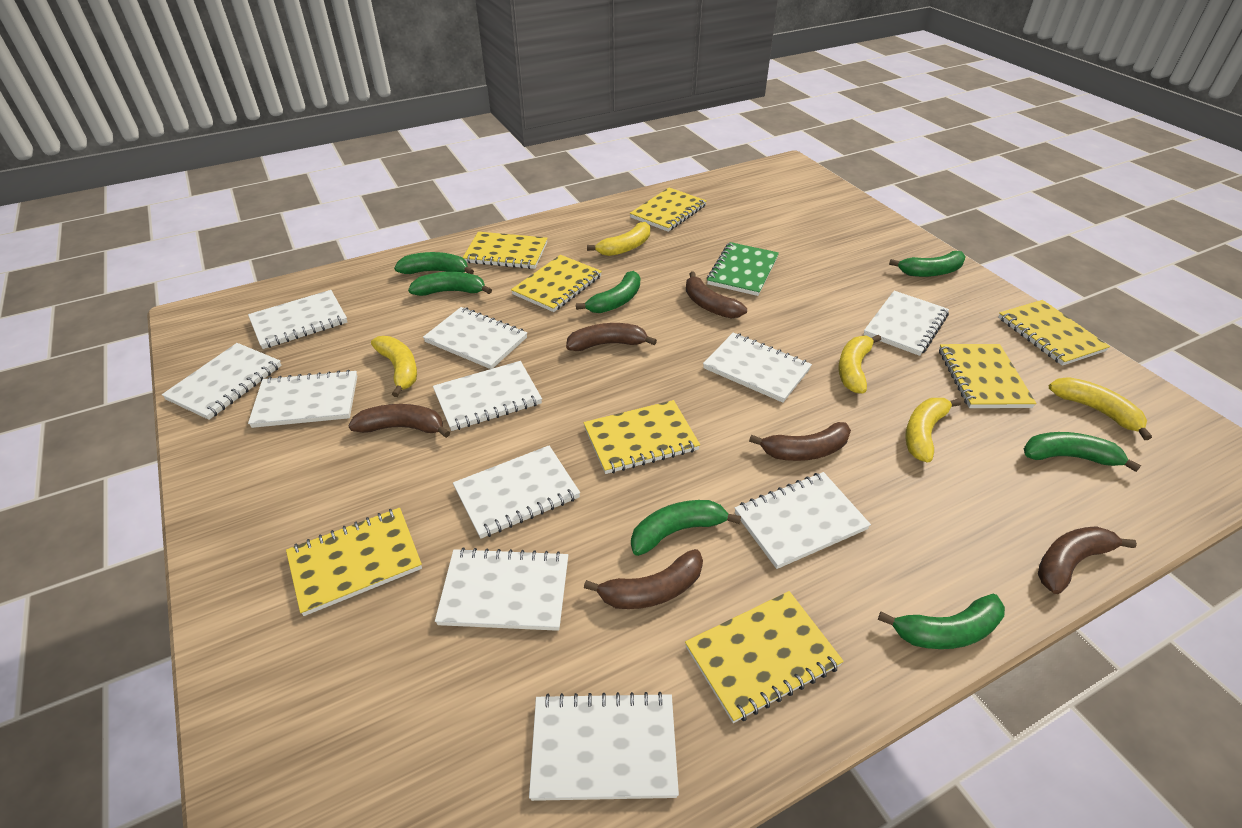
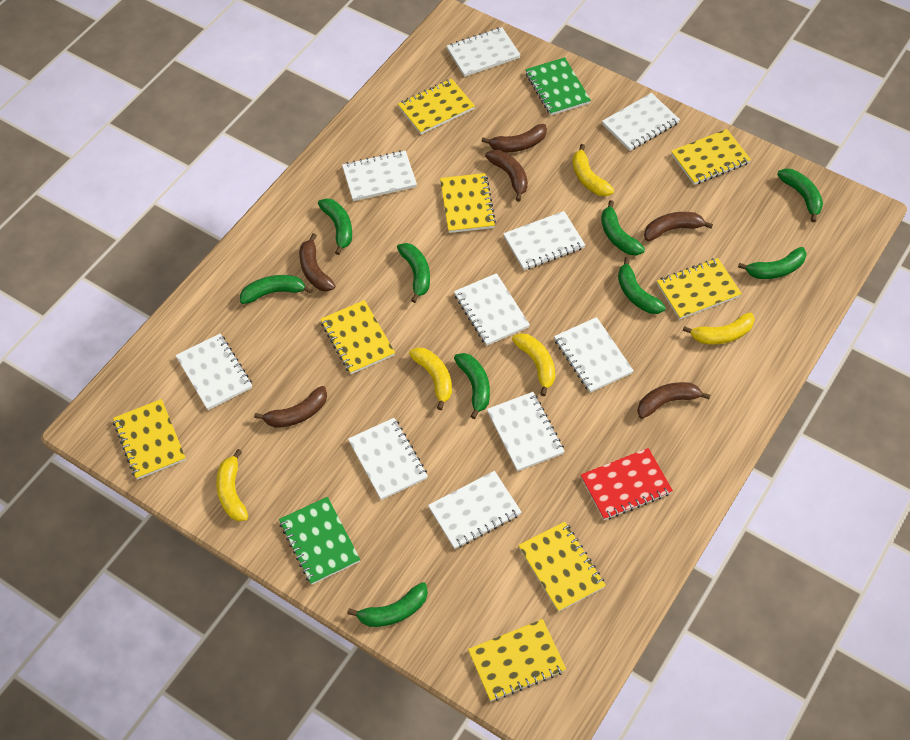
green banana: 7 -> 9
green notebook: 1 -> 2
red notebook: 0 -> 1
white notebook: 11 -> 10

